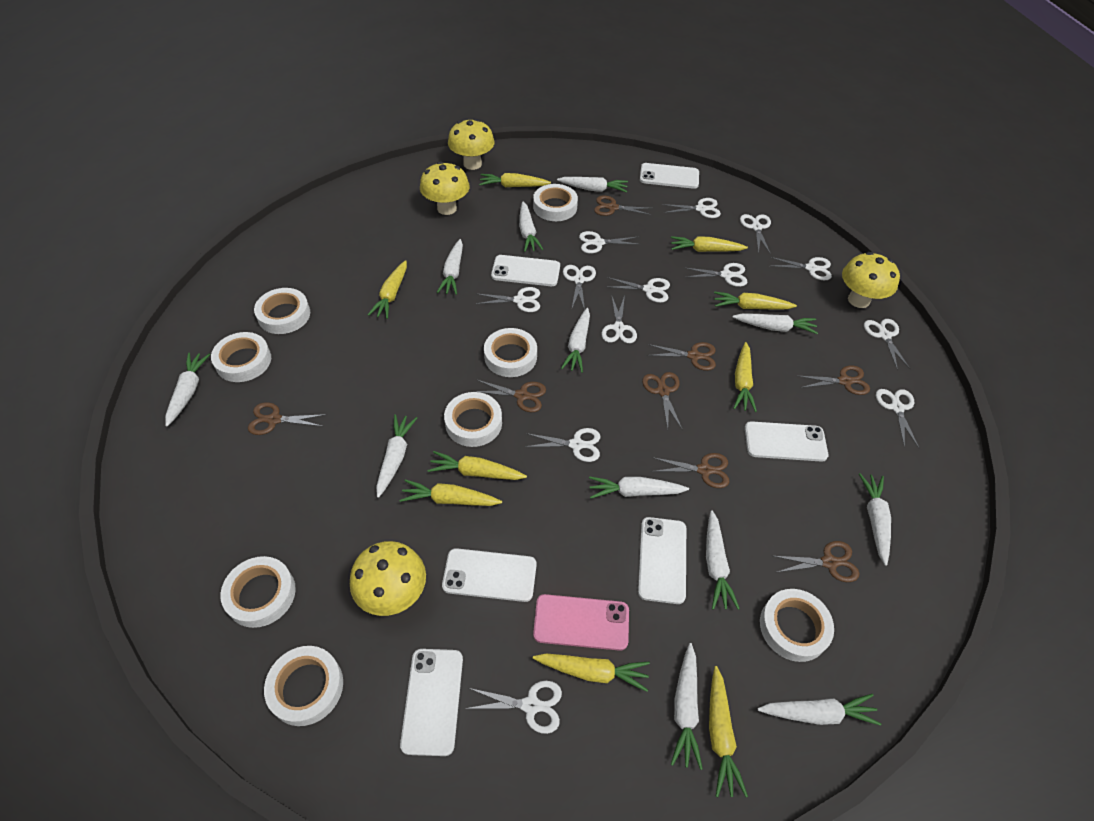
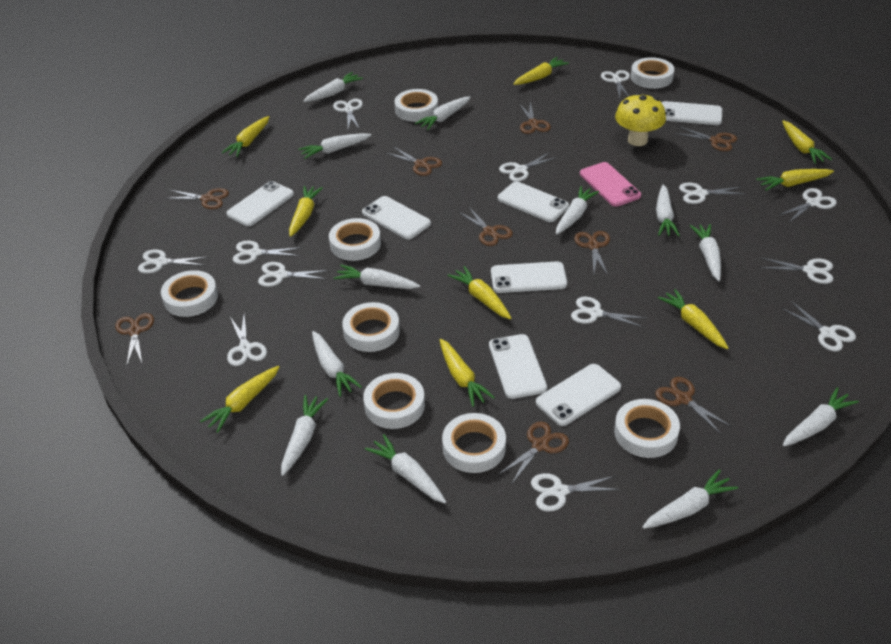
brown scissors: 8 -> 9
white phone: 6 -> 7
yellow mushroom: 4 -> 1

